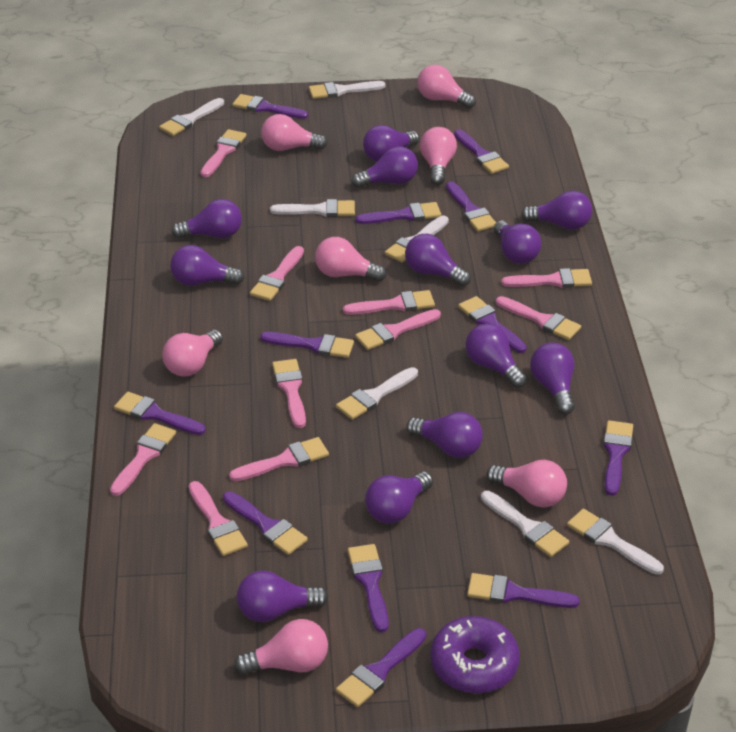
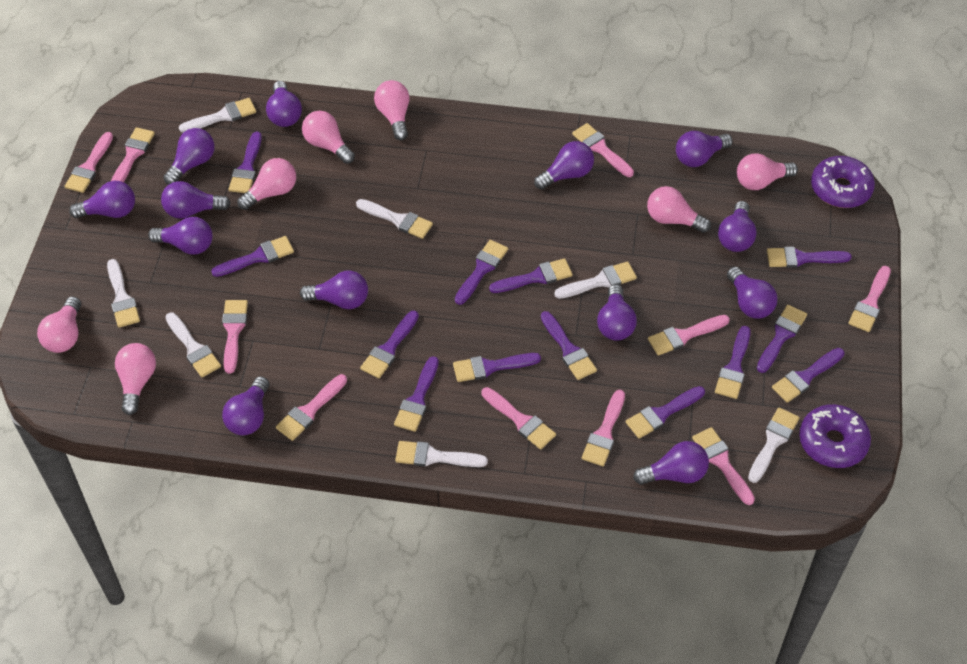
purple brush: 12 -> 13
purple donut: 1 -> 2
purple light bulb: 12 -> 13

